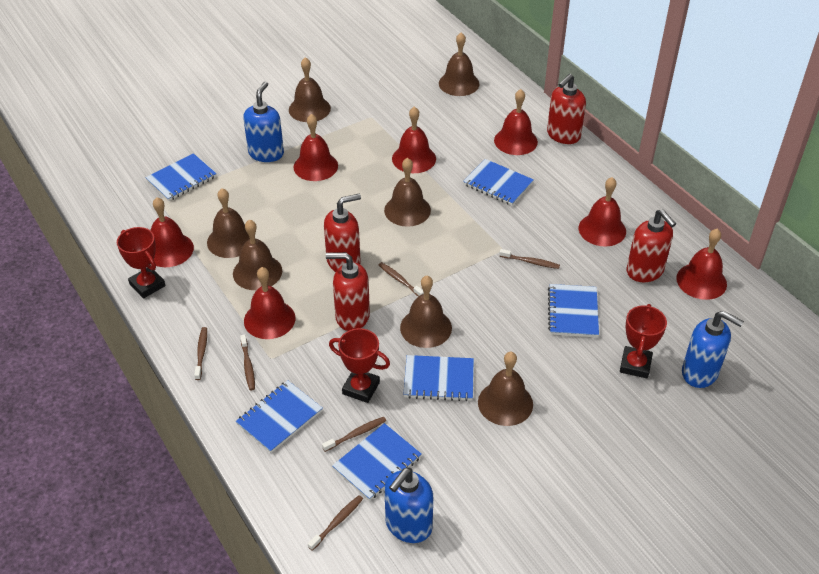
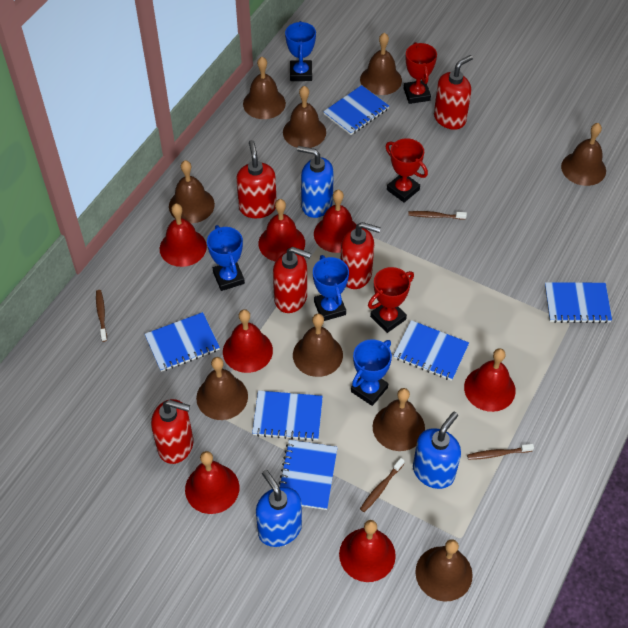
blue trophy: 0 -> 4
brown bell: 7 -> 9
brown toothbrush: 6 -> 4
red soap dispenser: 4 -> 5

